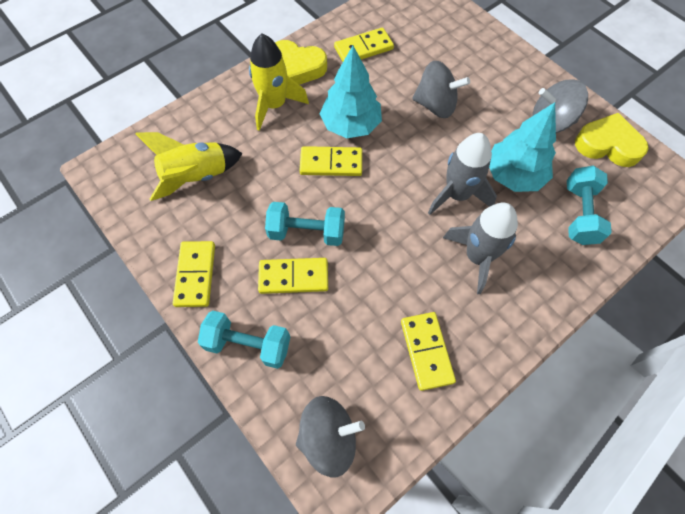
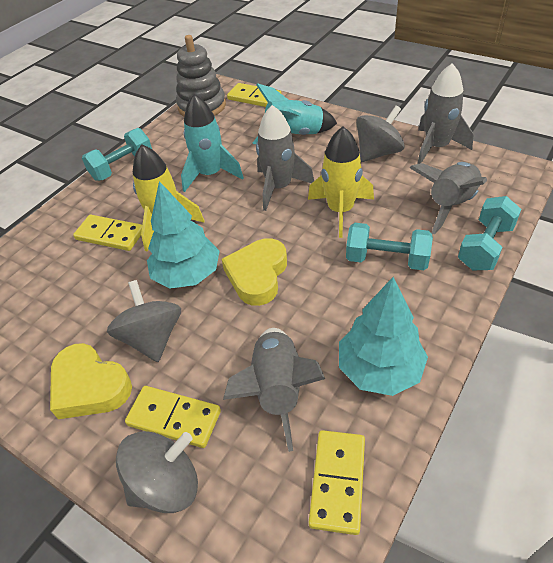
grey rocket: 2 -> 4
grey stacking toy: 0 -> 1
turquoise rocket: 0 -> 2
yellow domino: 5 -> 4

